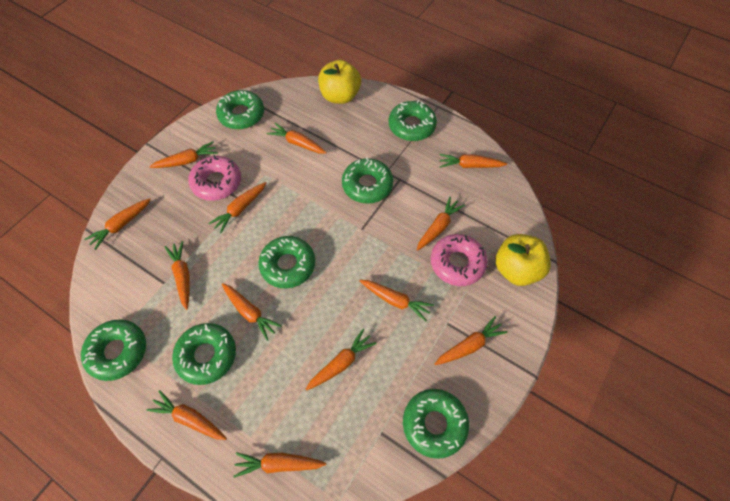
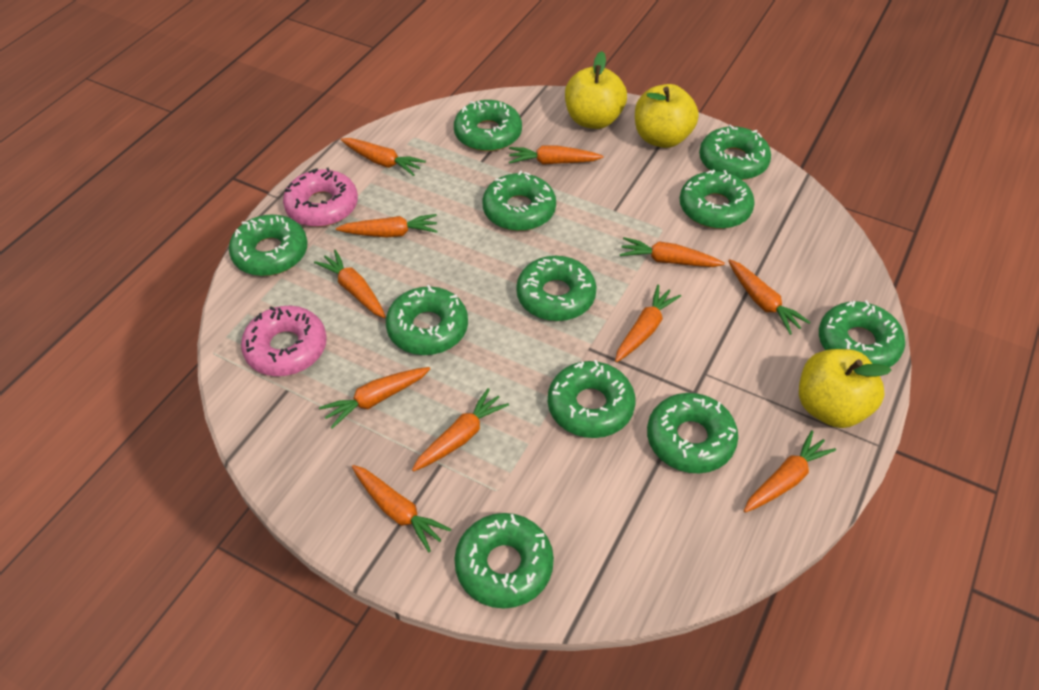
green donut: 7 -> 11
orange carrot: 13 -> 11
yellow apple: 2 -> 3

